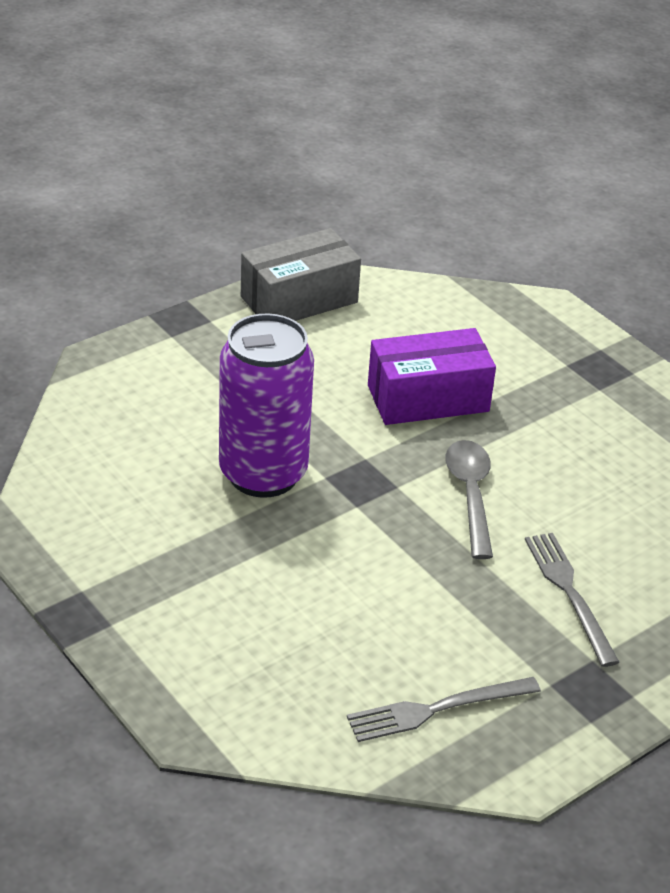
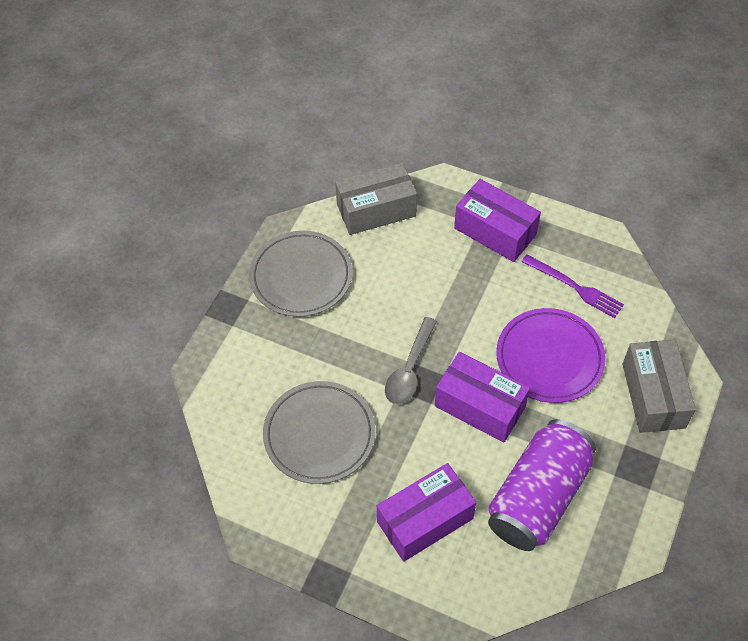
grey box: 1 -> 2
grey fork: 2 -> 0
grey plate: 0 -> 2
purple box: 1 -> 3
purple fork: 0 -> 1
purple plate: 0 -> 1

